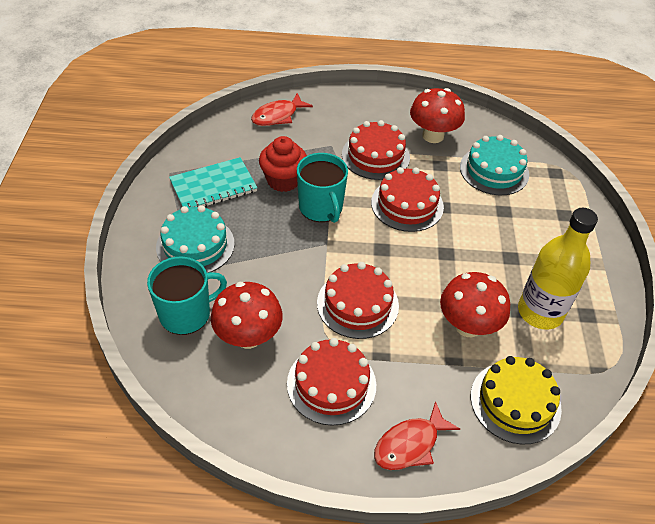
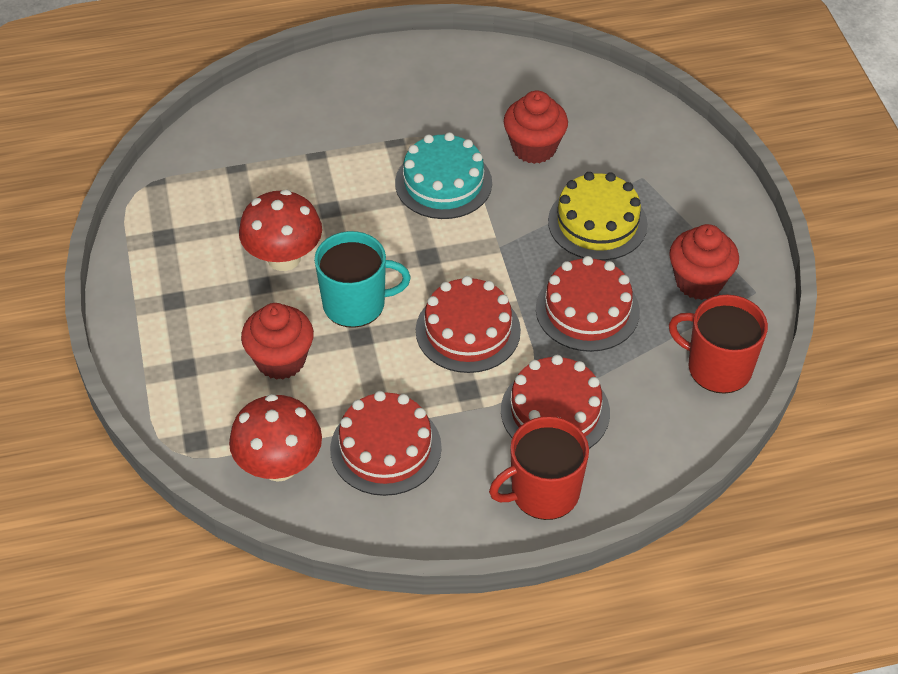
red cupcake: 1 -> 3
red fish: 2 -> 0
red mug: 0 -> 2
red mushroom: 3 -> 2
turquoise cake: 2 -> 1
turquoise mug: 2 -> 1
turquoise notebook: 1 -> 0
yellow bottle: 1 -> 0

